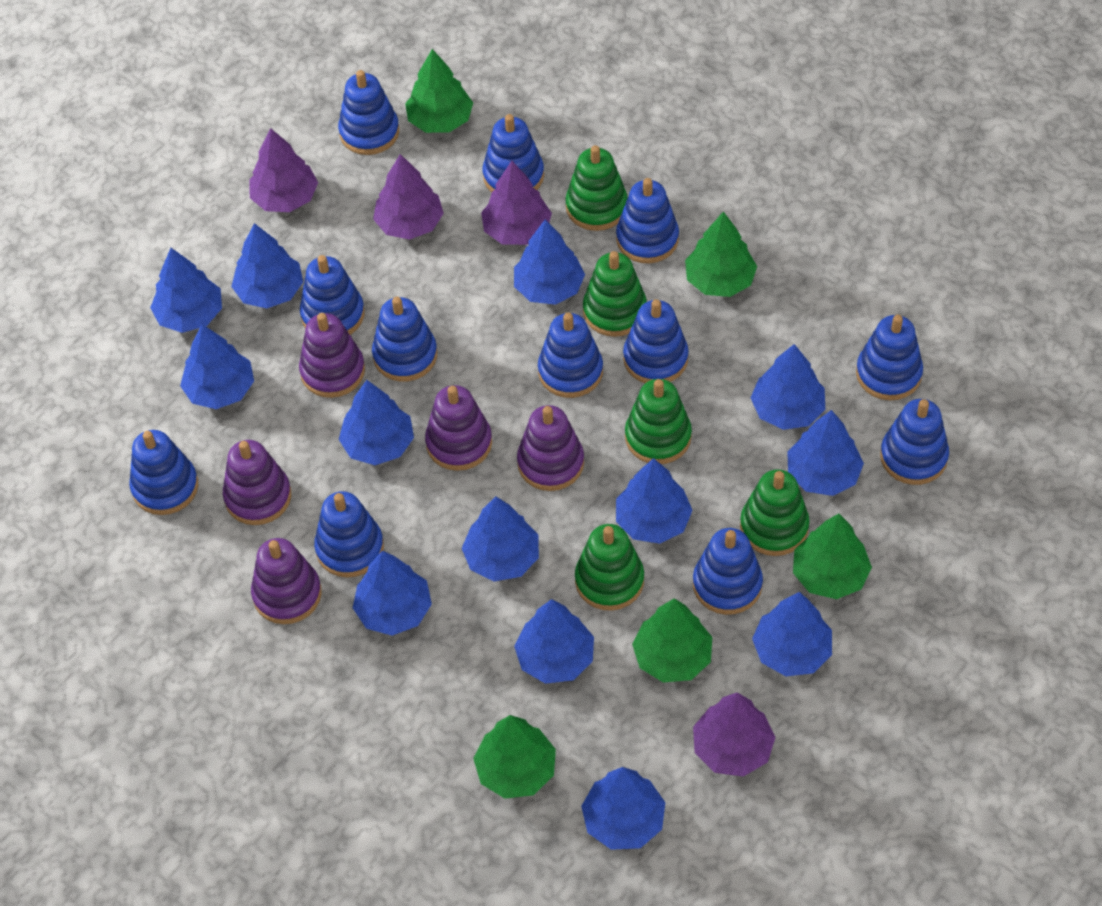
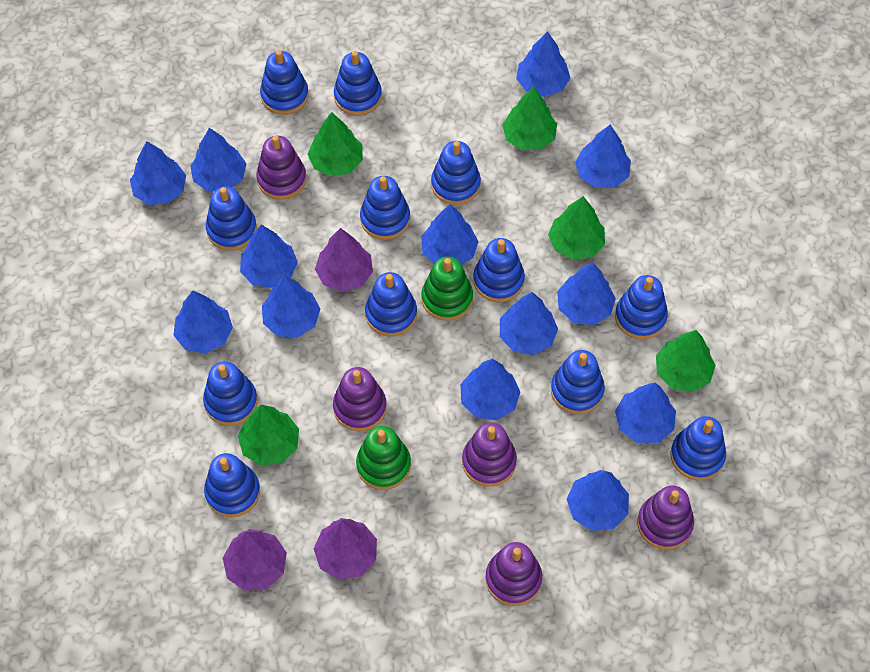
green stacking toy: 5 -> 2
purple tree: 4 -> 3

